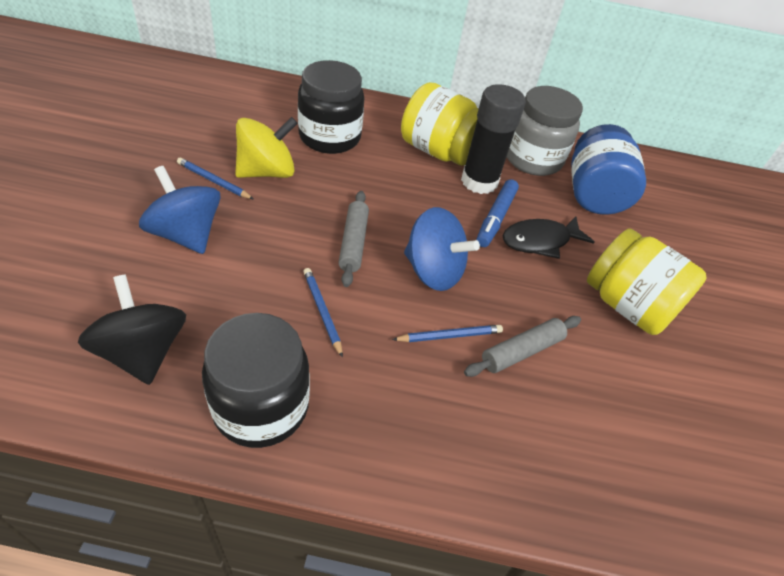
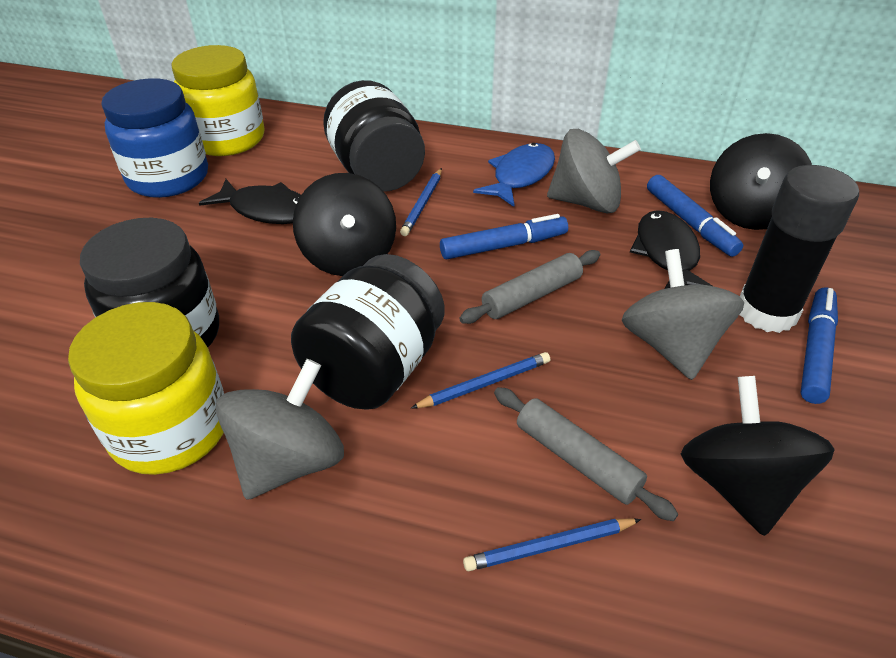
black fish: 1 -> 2
black jar: 2 -> 3
black spinning top: 1 -> 3
blue fish: 0 -> 1
blue marker: 1 -> 3
blue spinning top: 2 -> 0
grey jar: 1 -> 0
grey spinning top: 0 -> 3
yellow spinning top: 1 -> 0

